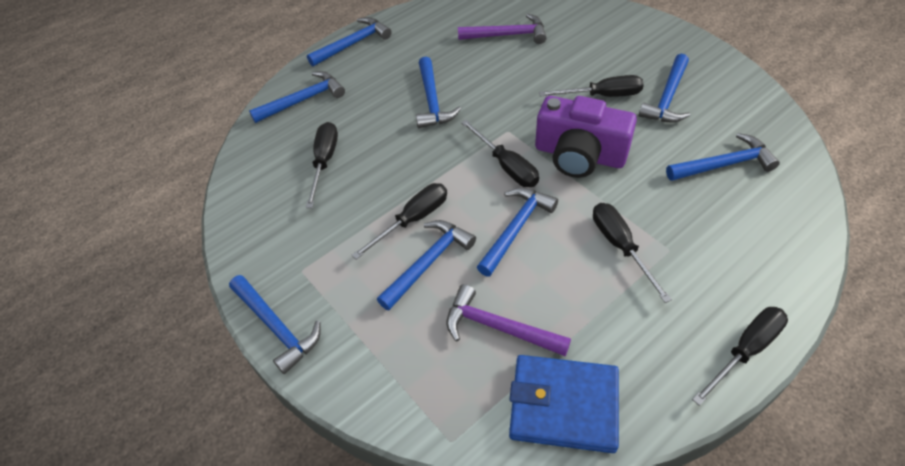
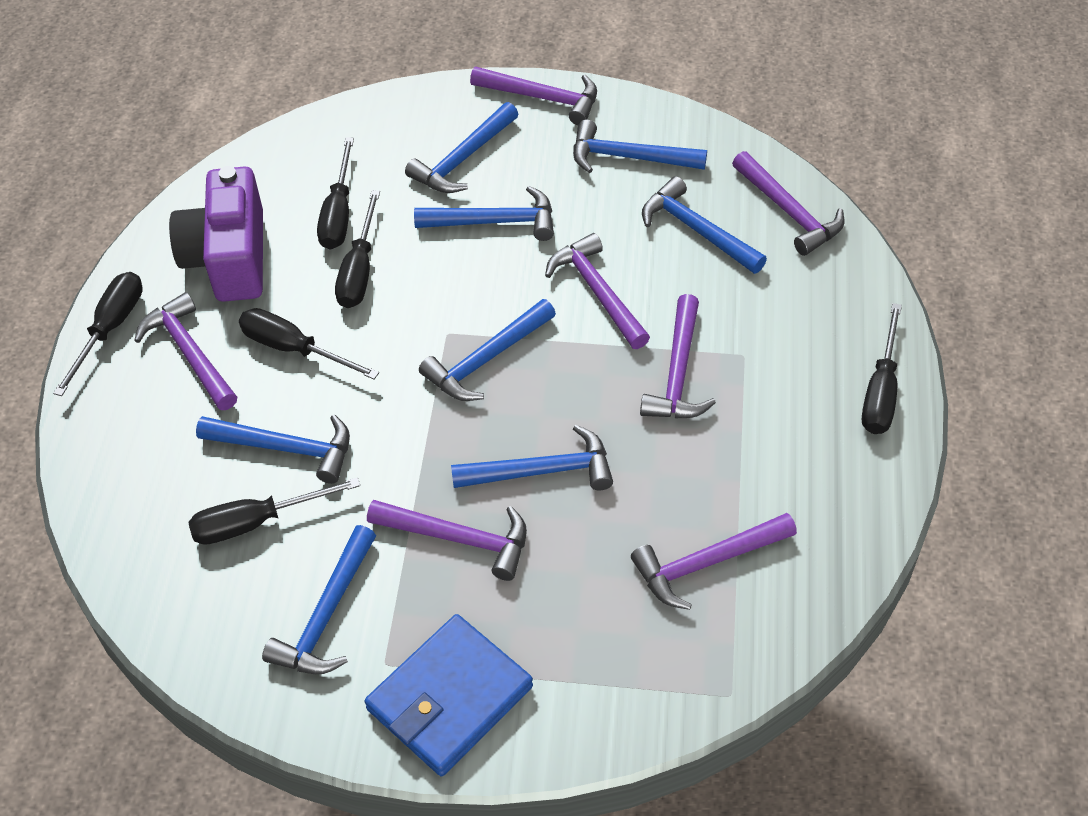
purple hammer: 2 -> 7

